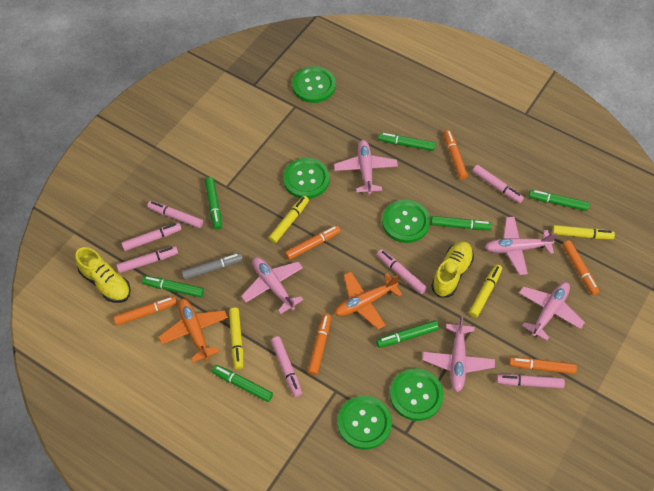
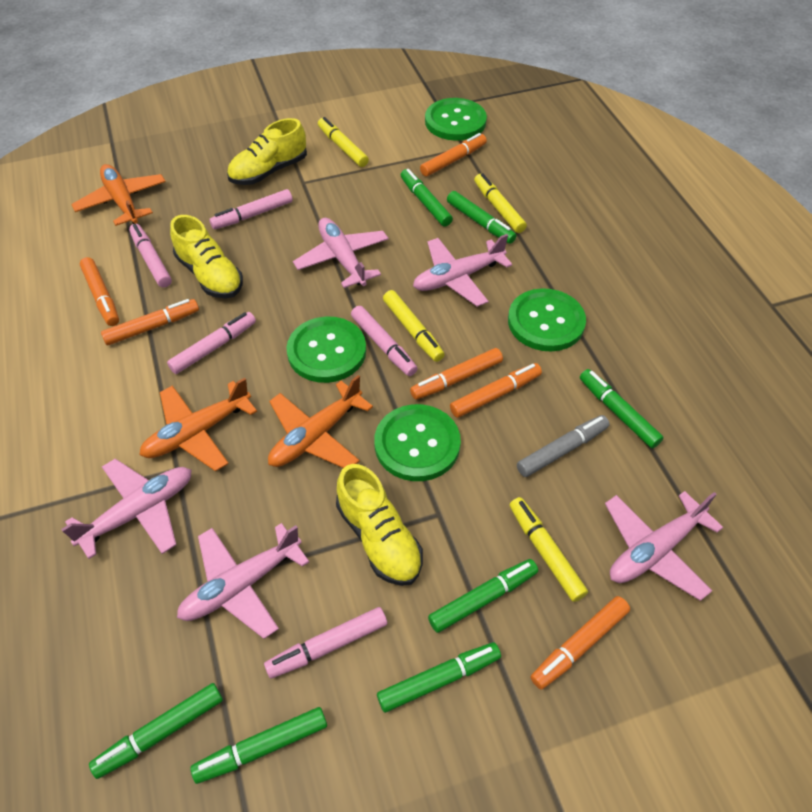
green button: 5 -> 4
orange plane: 2 -> 3
pink marker: 7 -> 5
yellow shoe: 2 -> 3

